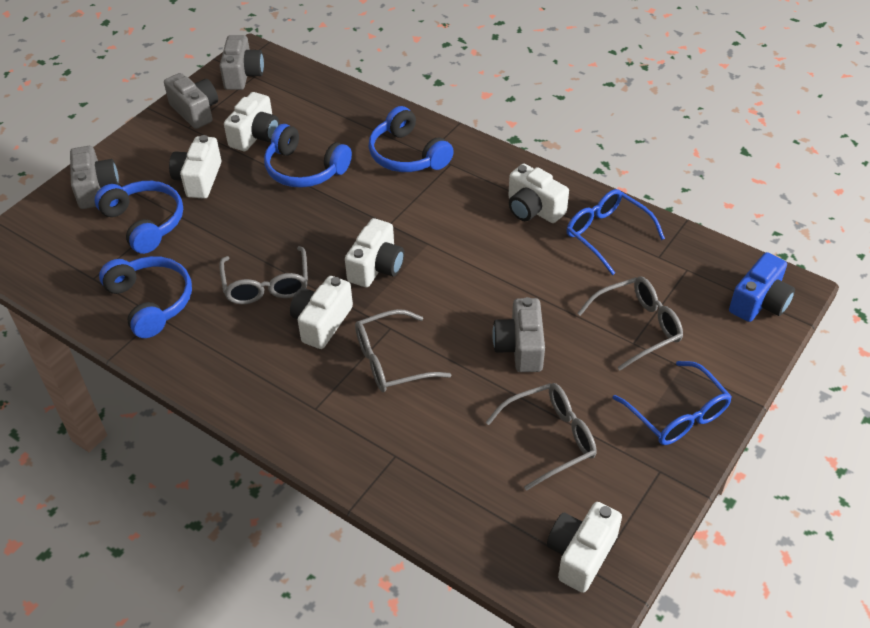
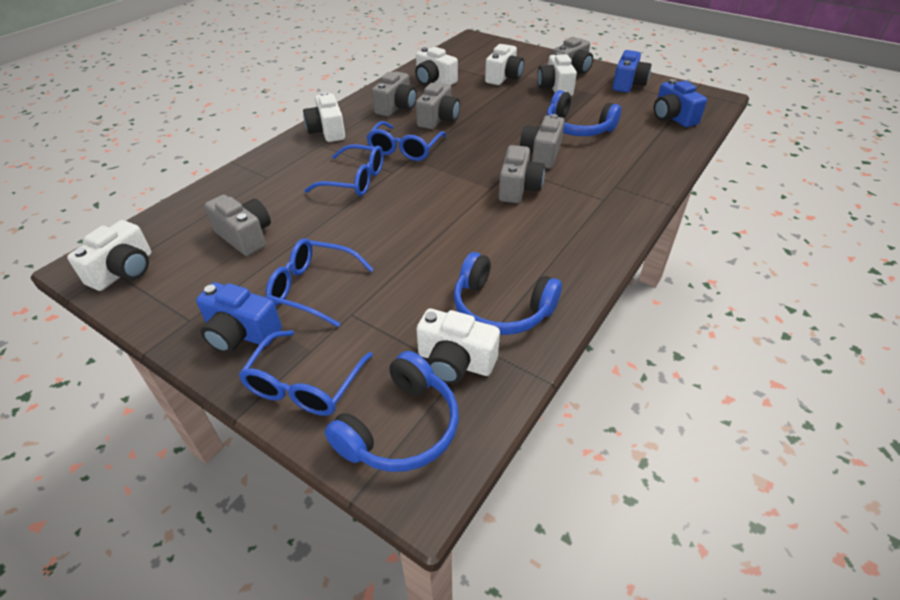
blue camera: 1 -> 3
blue glasses: 2 -> 4
blue headphones: 4 -> 3
grey camera: 4 -> 6
grey glasses: 4 -> 0

